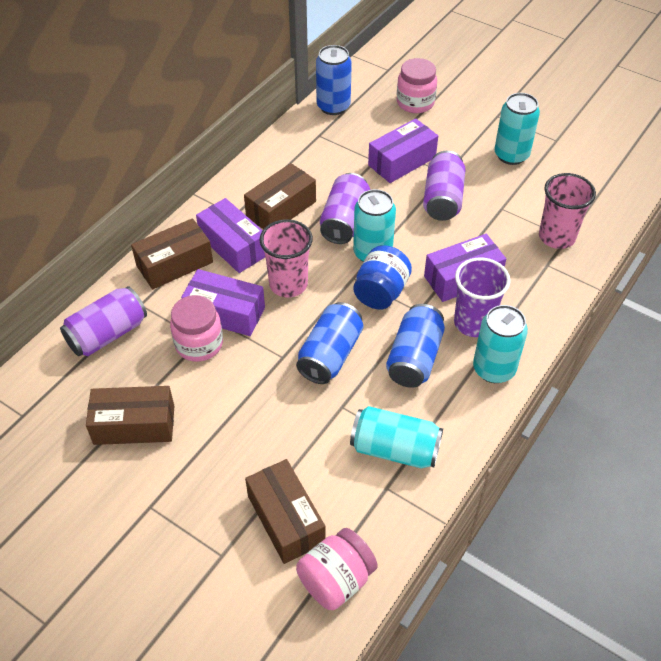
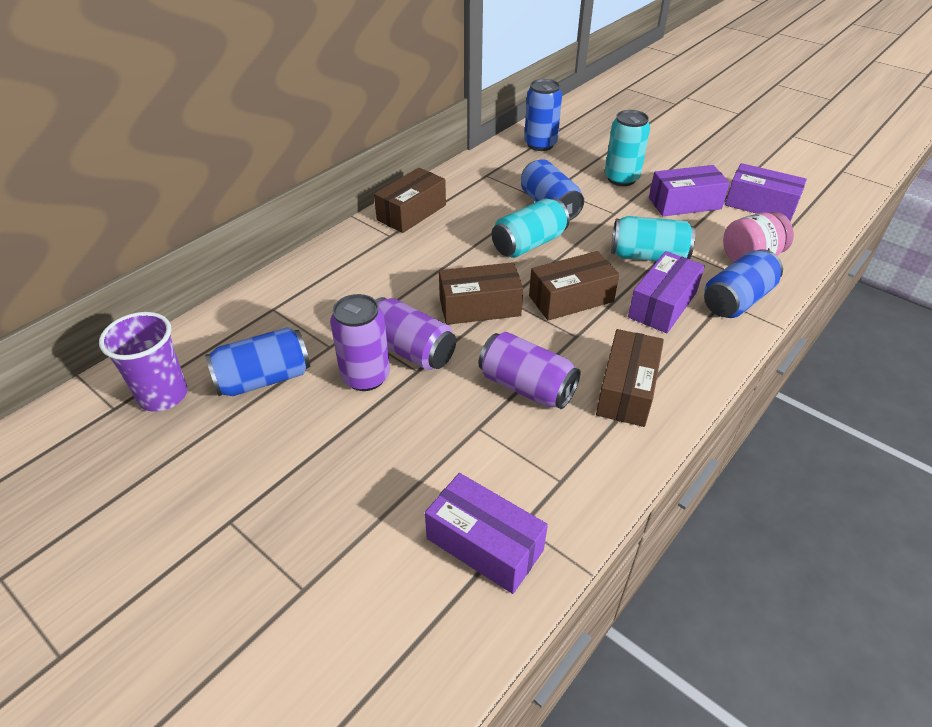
blue can: 3 -> 4
blue jar: 1 -> 0
pink cup: 2 -> 0
pink jar: 3 -> 1
turquoise can: 4 -> 3

